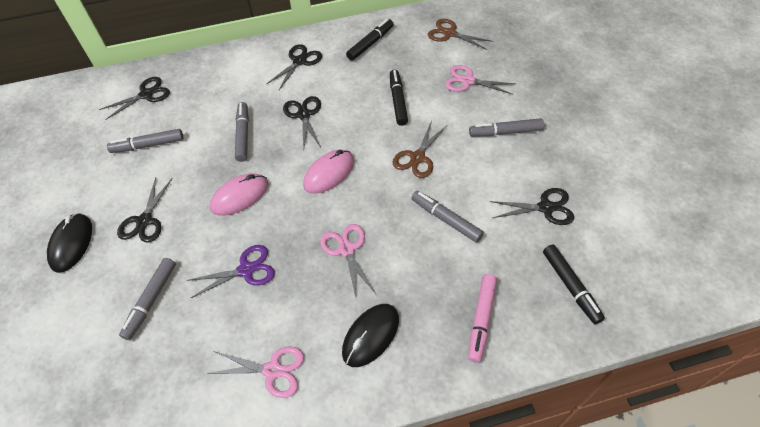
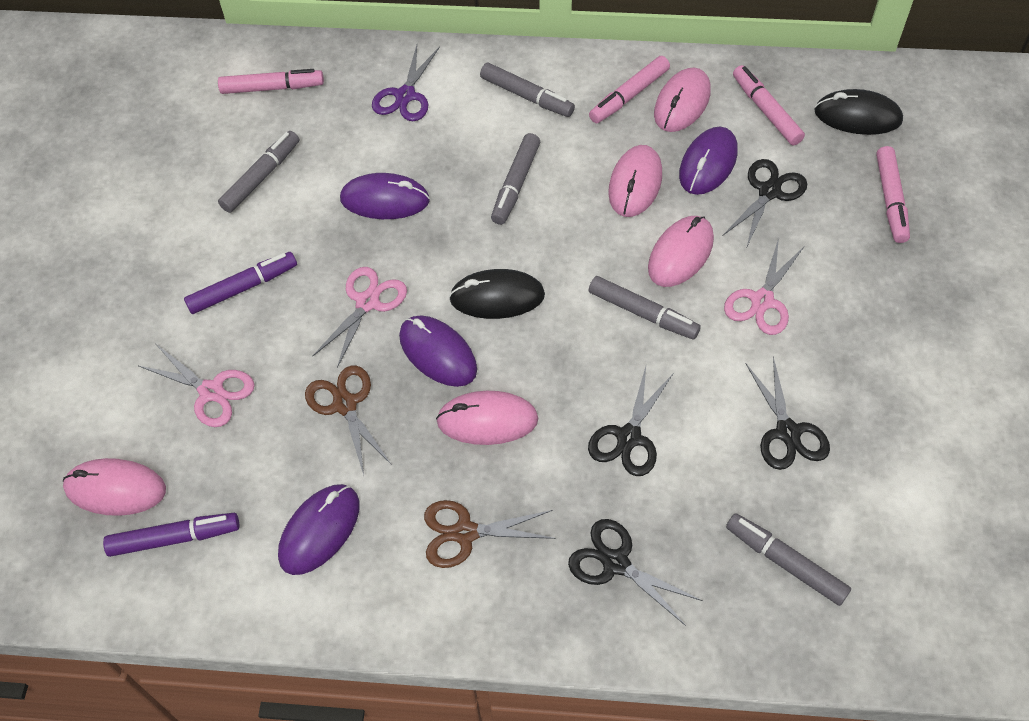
black marker: 3 -> 0
black scissors: 5 -> 4
pink marker: 1 -> 4
pink mouse: 2 -> 5
purple marker: 0 -> 2
purple mouse: 0 -> 4

